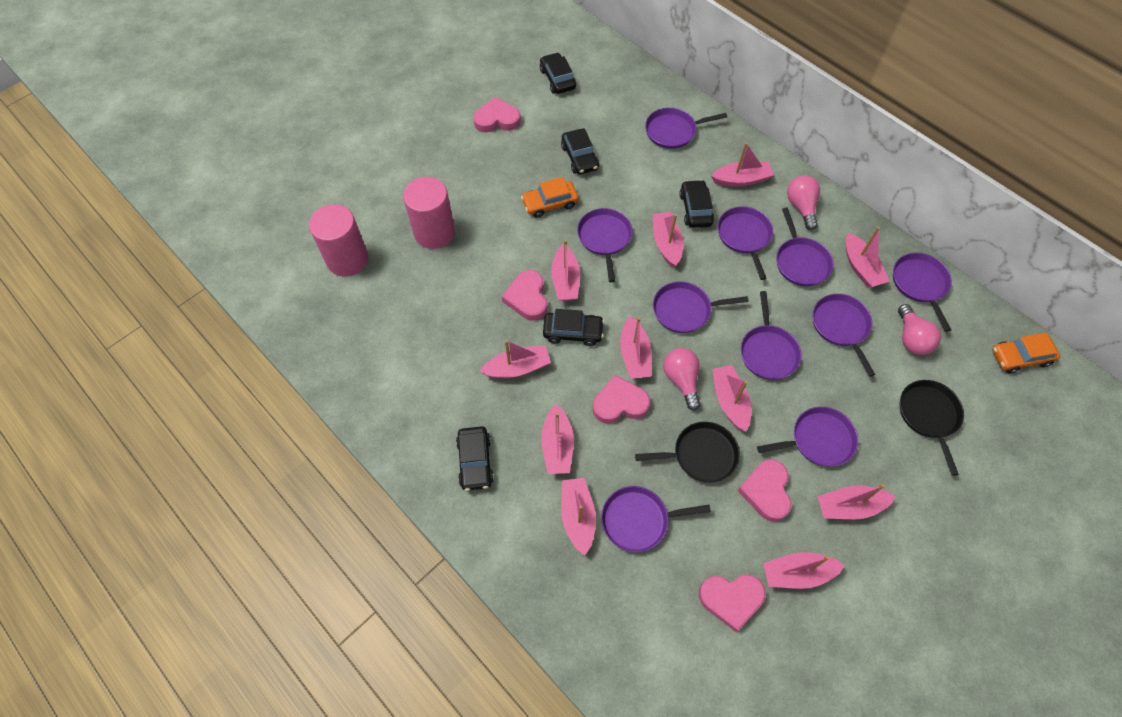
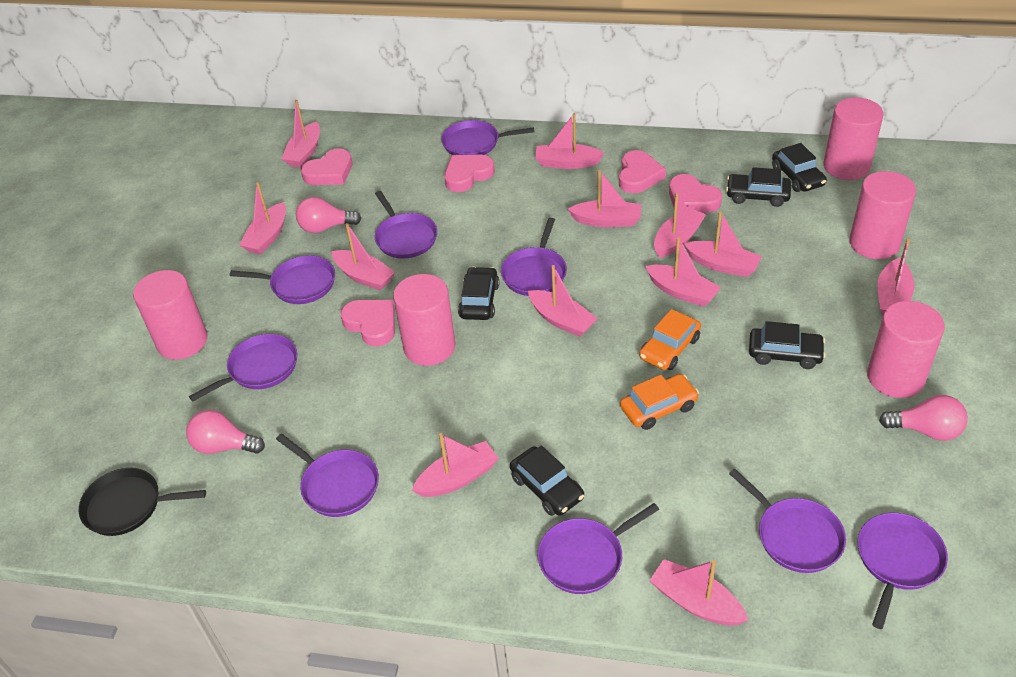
black pan: 2 -> 1
pink boat: 11 -> 12
pink cylinder: 2 -> 5
purple pan: 10 -> 9

